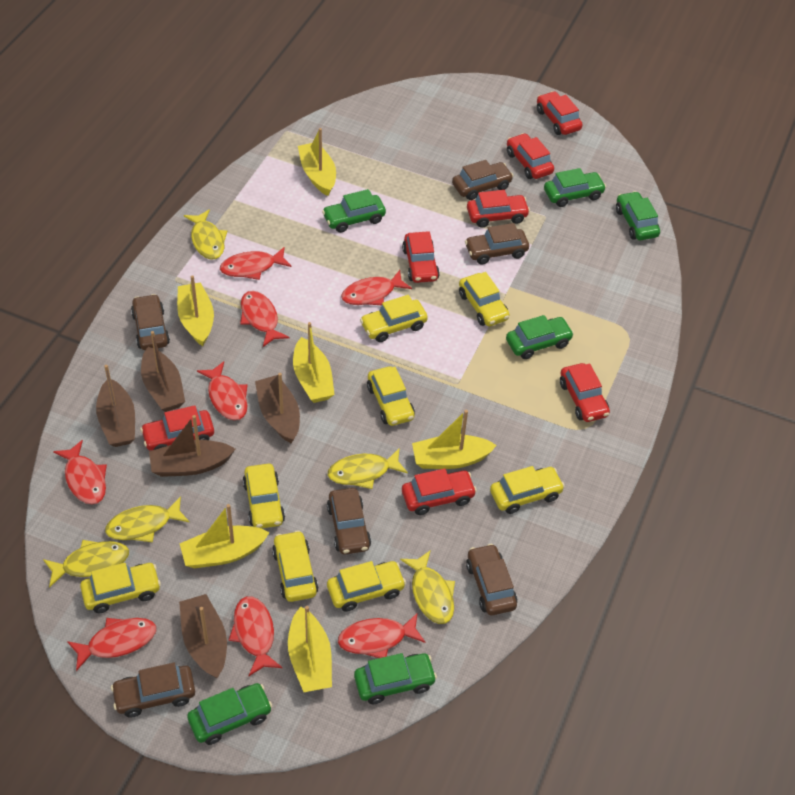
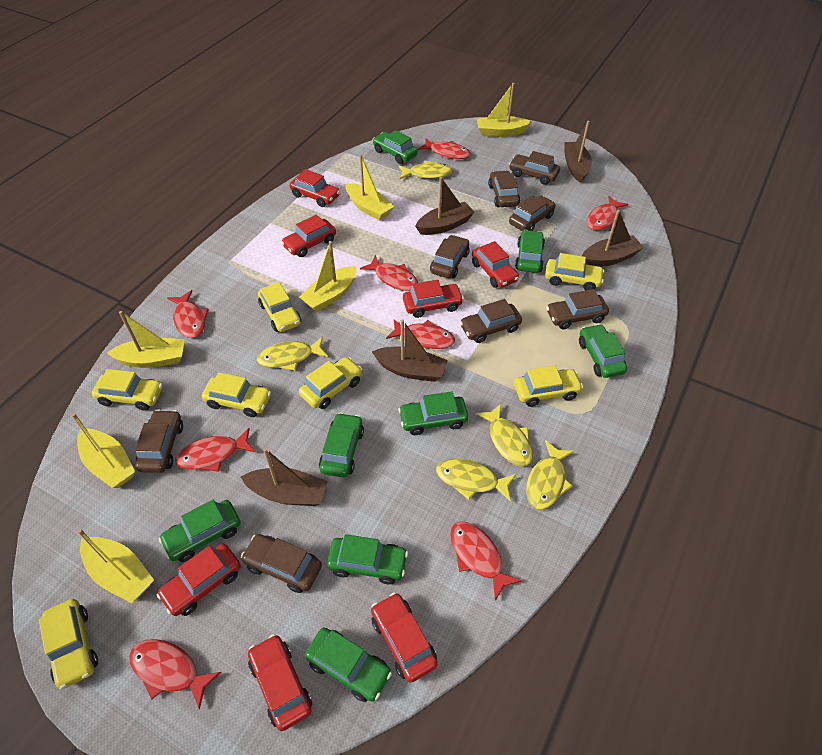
brown car: 6 -> 8
green car: 6 -> 8
yellow car: 8 -> 7

